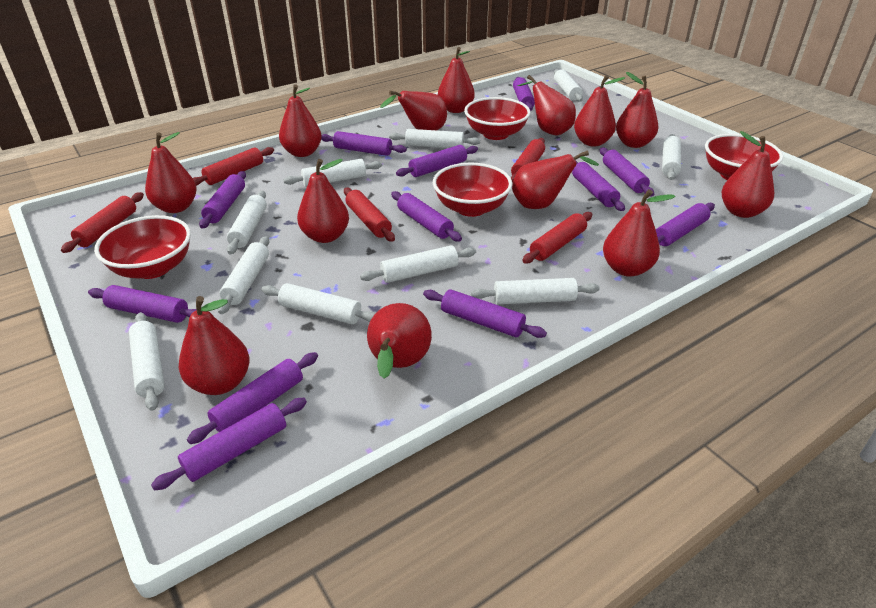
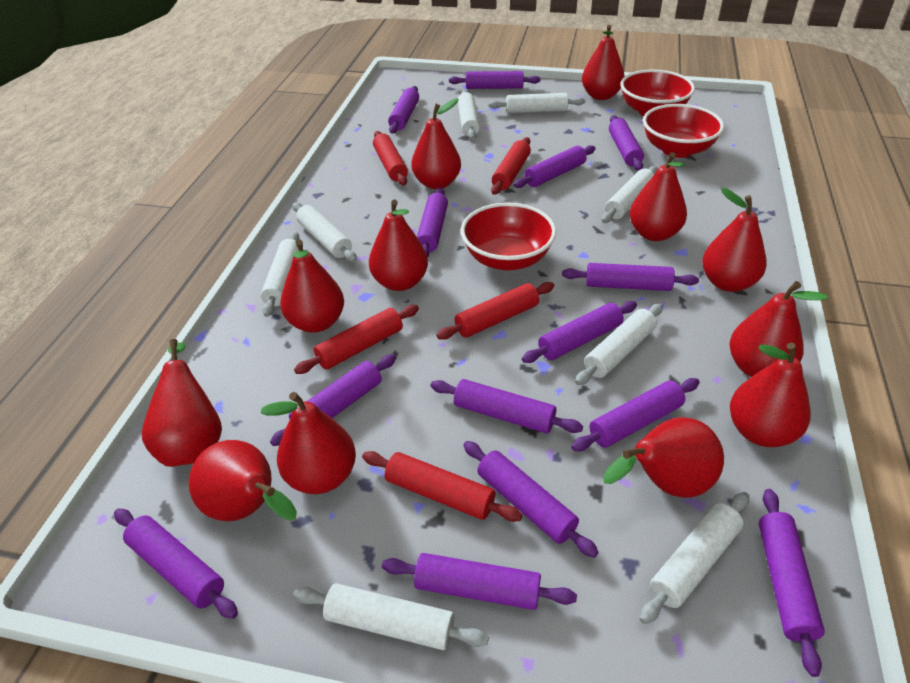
purple rolling pin: 12 -> 14
red bowl: 4 -> 3
red pear: 13 -> 12
white rolling pin: 10 -> 8

